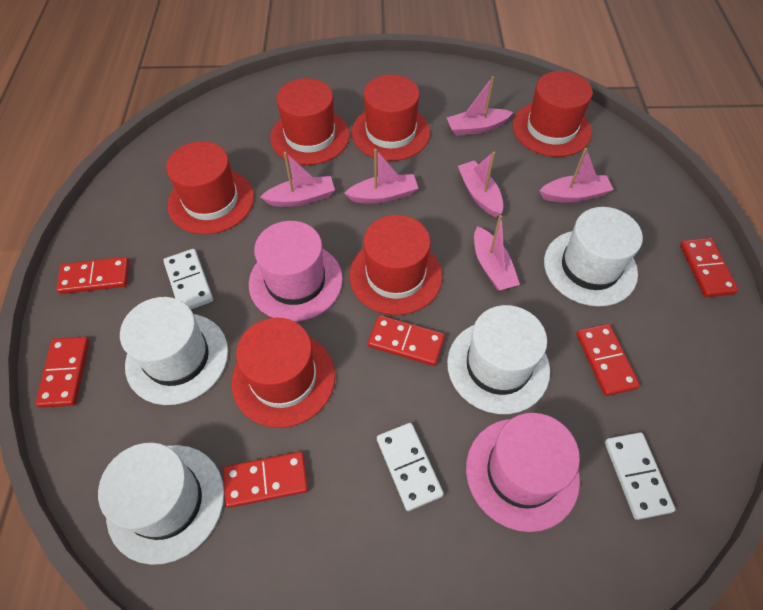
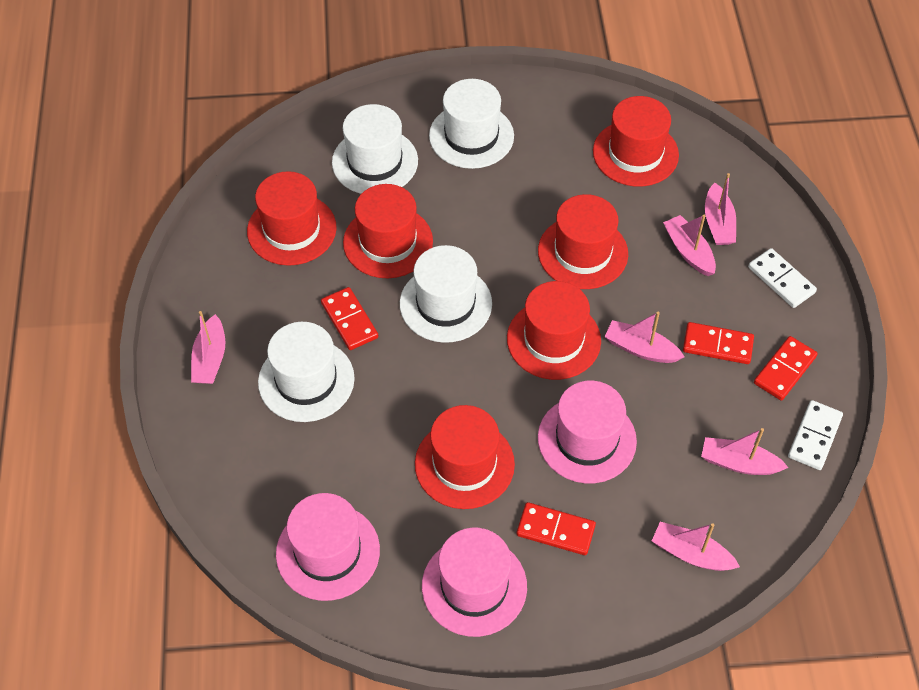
pink hat: 2 -> 3
red domino: 6 -> 4
white domino: 3 -> 2

